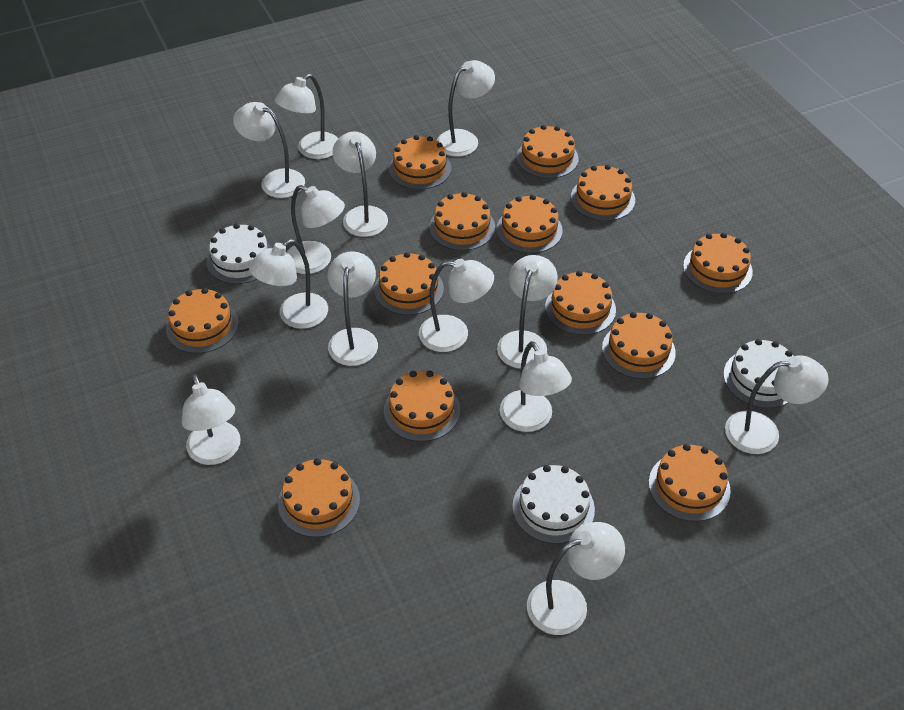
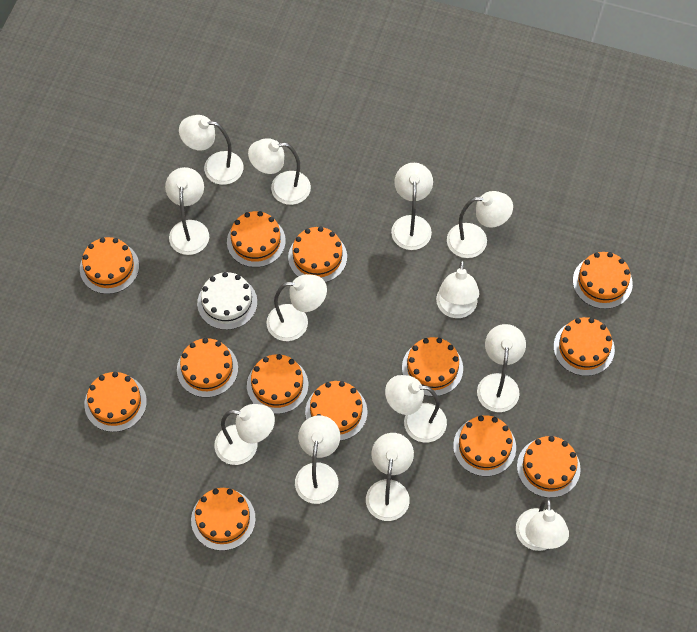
white cake: 3 -> 1

